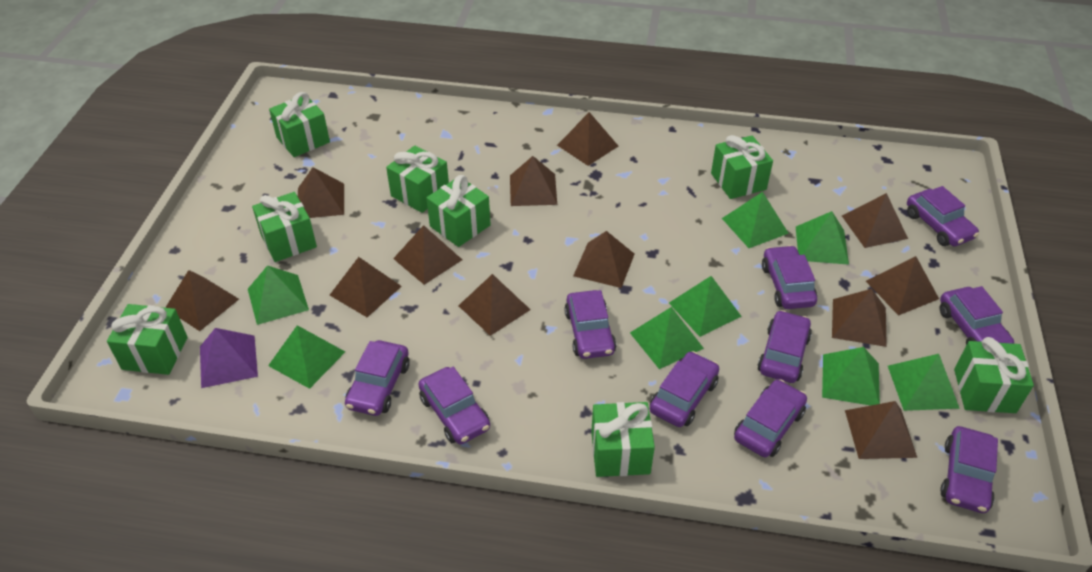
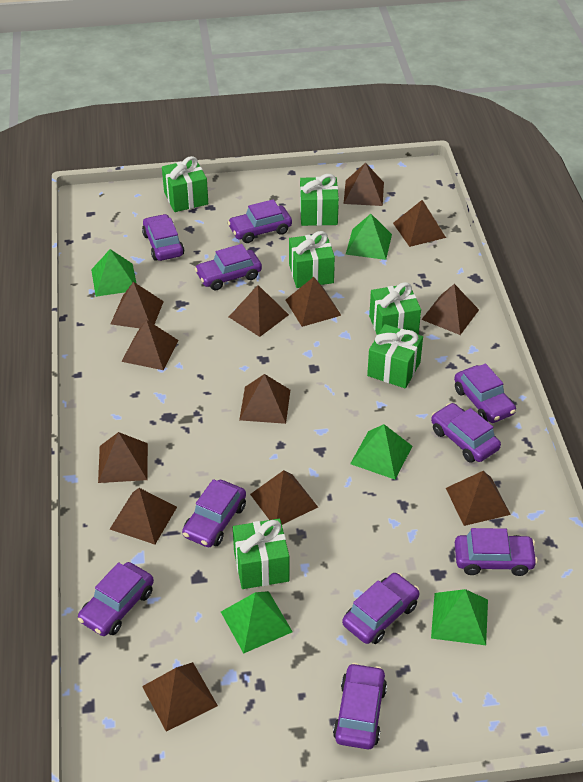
brown pyramid: 12 -> 13
green gift: 8 -> 6
green pyramid: 8 -> 5
purple pyramid: 1 -> 0

